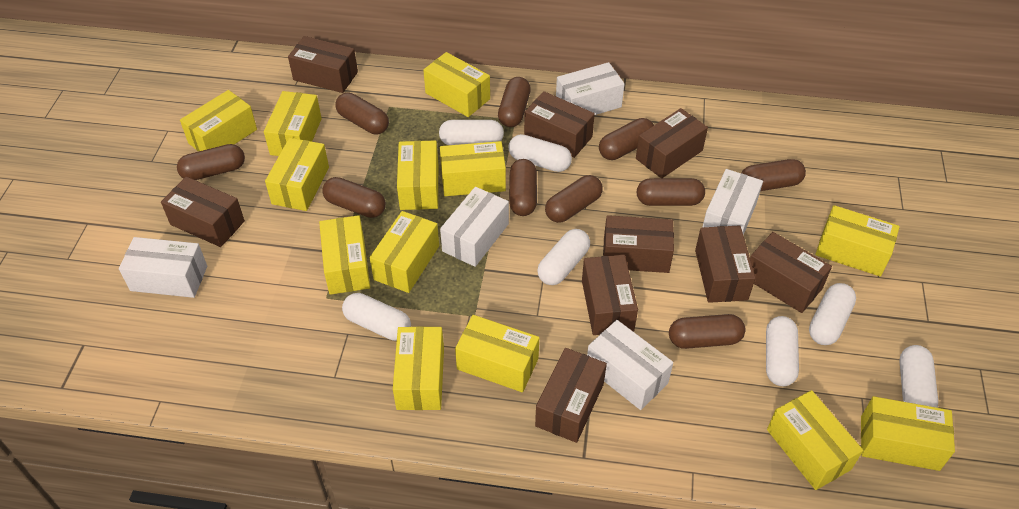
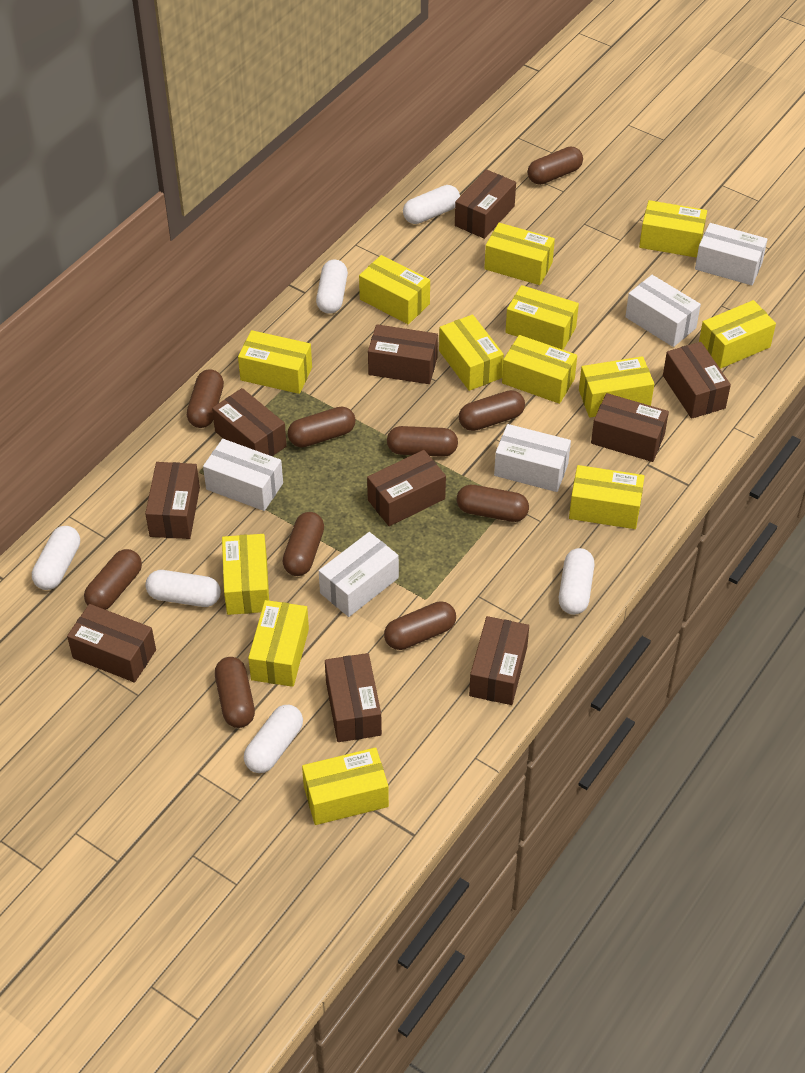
brown box: 9 -> 10
white capsule: 7 -> 6

